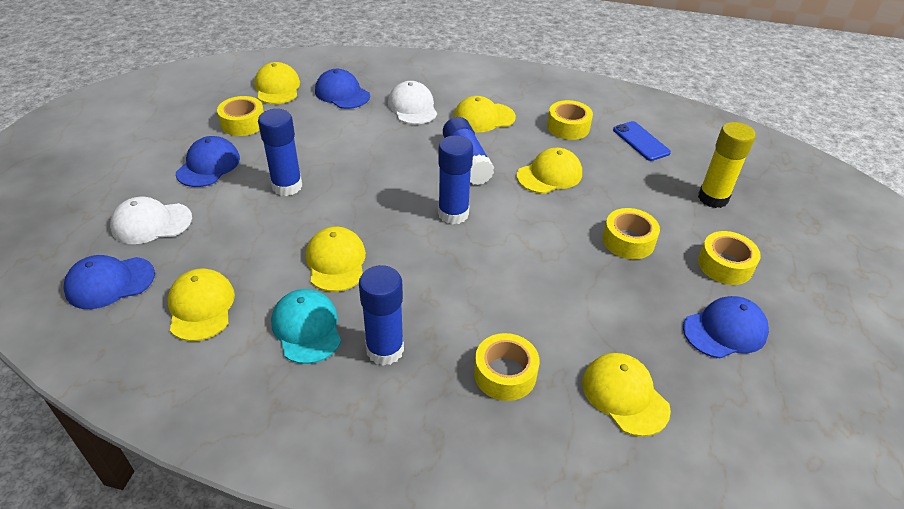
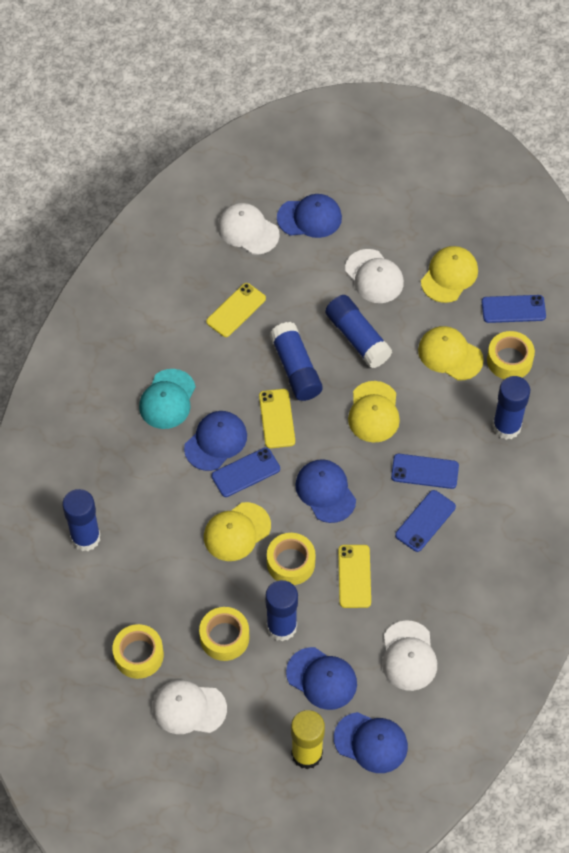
blue cap: 4 -> 5
blue glue stick: 4 -> 5
blue phone: 1 -> 4
white cap: 2 -> 4
yellow cap: 6 -> 4
yellow phone: 0 -> 3
yellow tape: 5 -> 4

